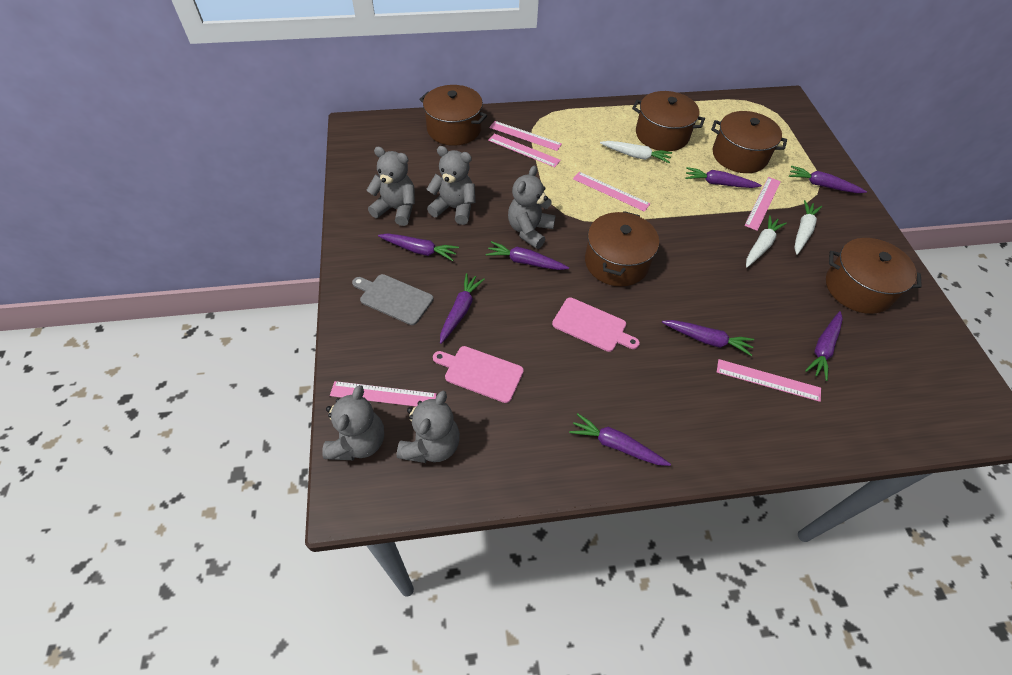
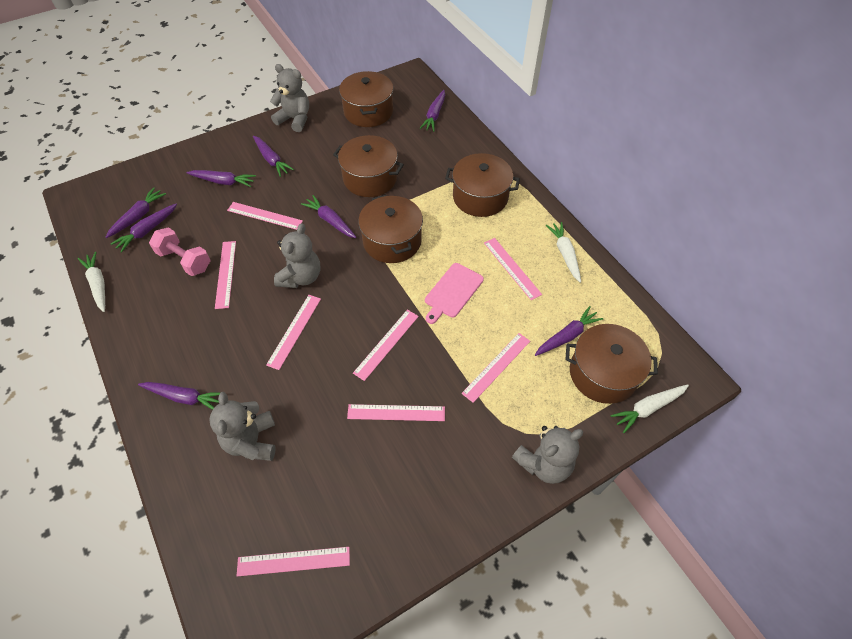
grey cutting board: 1 -> 0
grey teddy bear: 5 -> 4
pink cutting board: 2 -> 1
pink dumbbell: 0 -> 1
pink ruler: 6 -> 8

